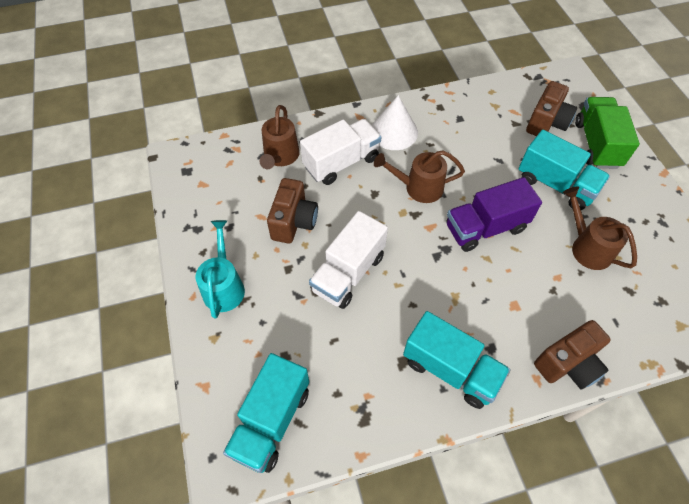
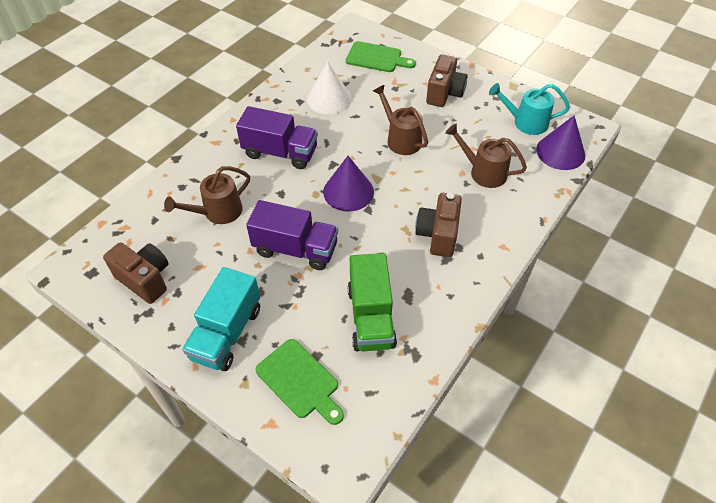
green cutting board: 0 -> 2
purple cone: 0 -> 2
purple truck: 1 -> 2
turquoise truck: 3 -> 1
white truck: 2 -> 0

